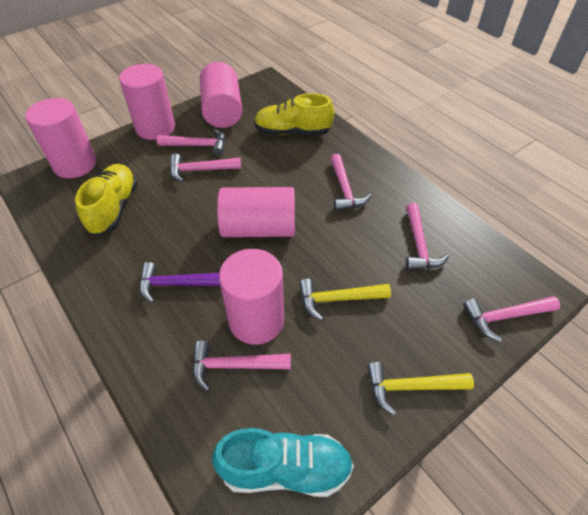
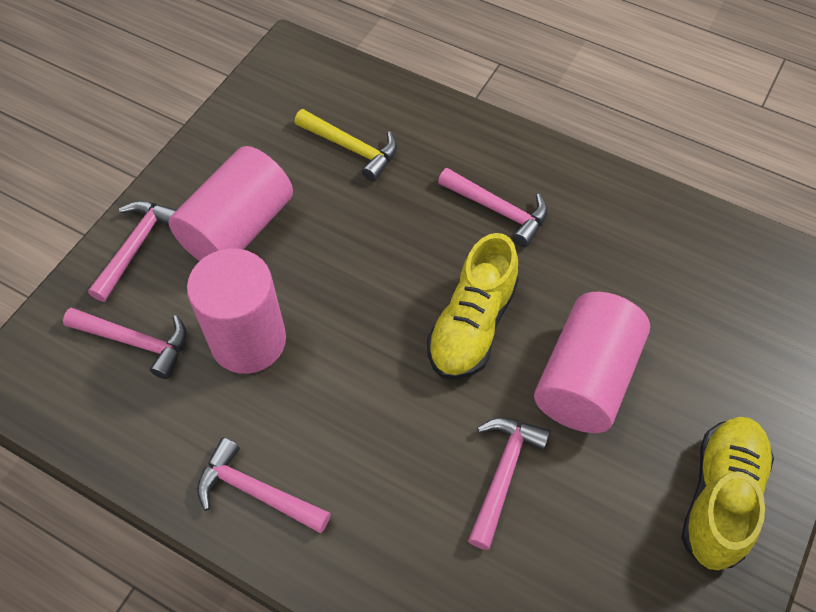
pink cylinder: 5 -> 3
pink hammer: 6 -> 5
purple hammer: 1 -> 0
turquoise shoe: 1 -> 0
yellow hammer: 2 -> 1

